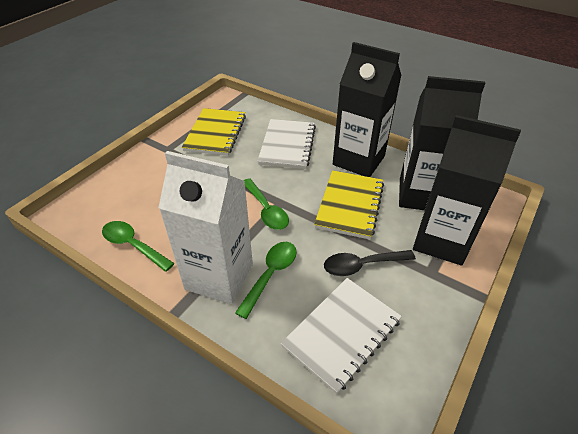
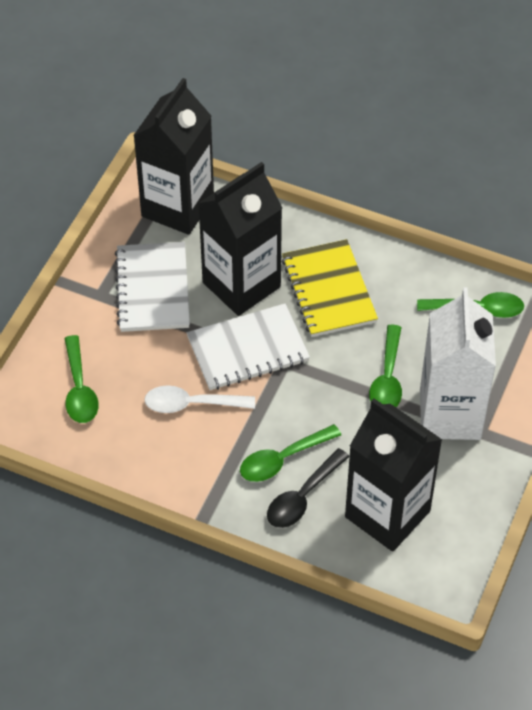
green spoon: 3 -> 4
white spoon: 0 -> 1
yellow notebook: 2 -> 1

